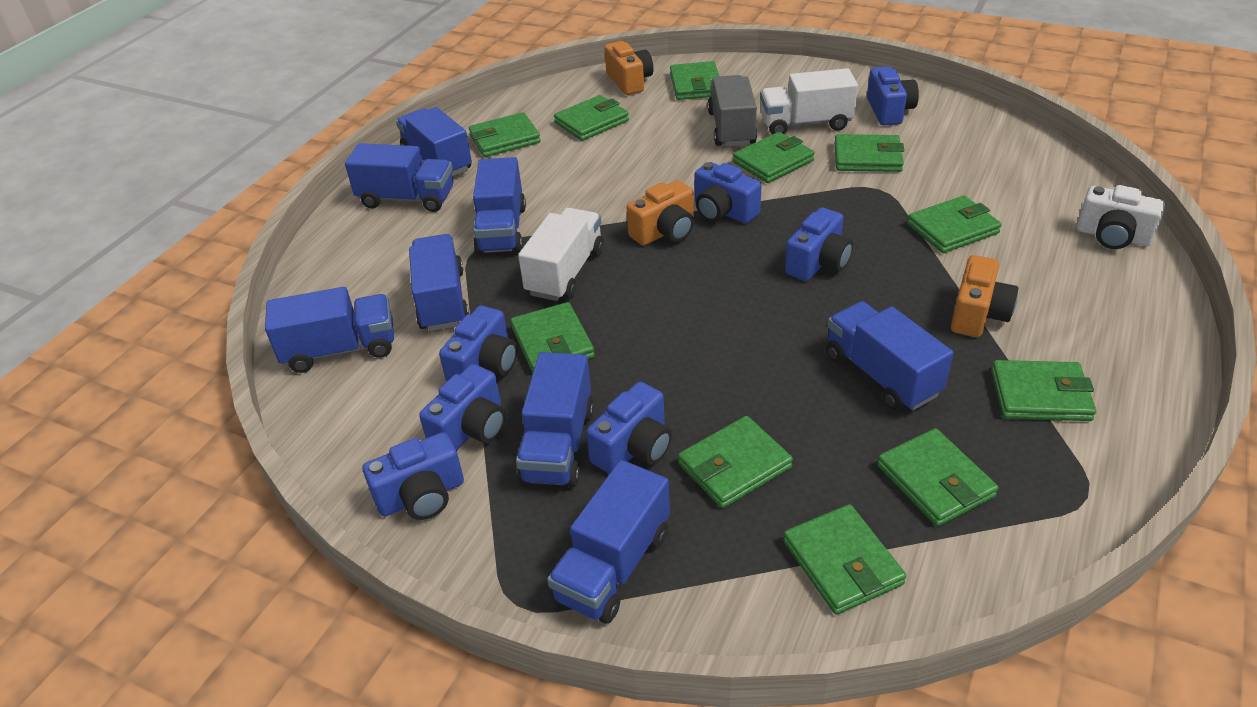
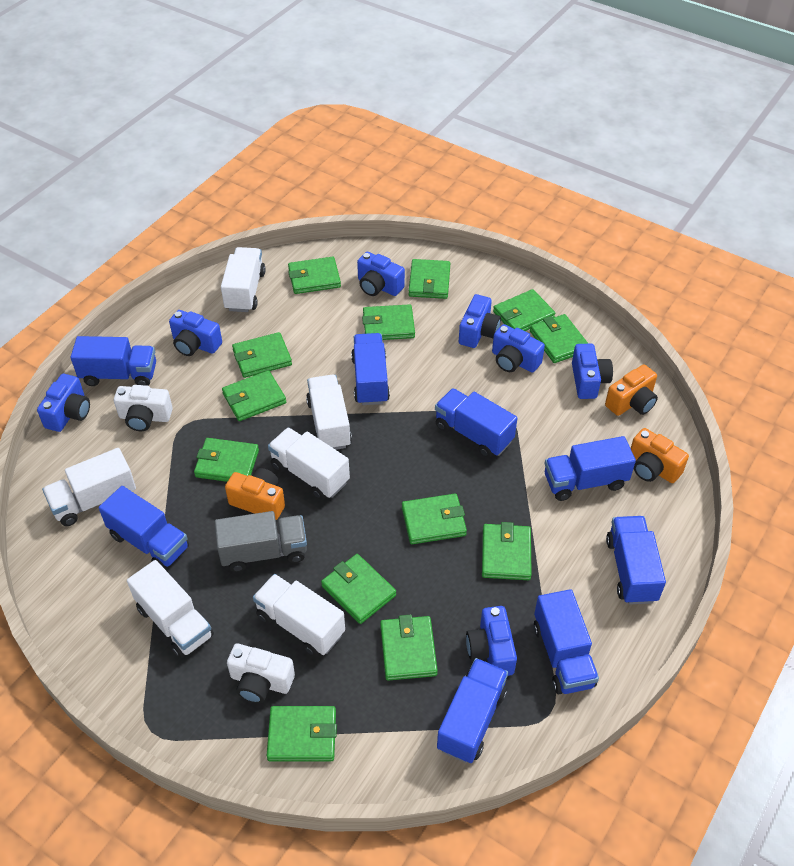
green wallet: 11 -> 13
white camera: 1 -> 2
white truck: 2 -> 6

